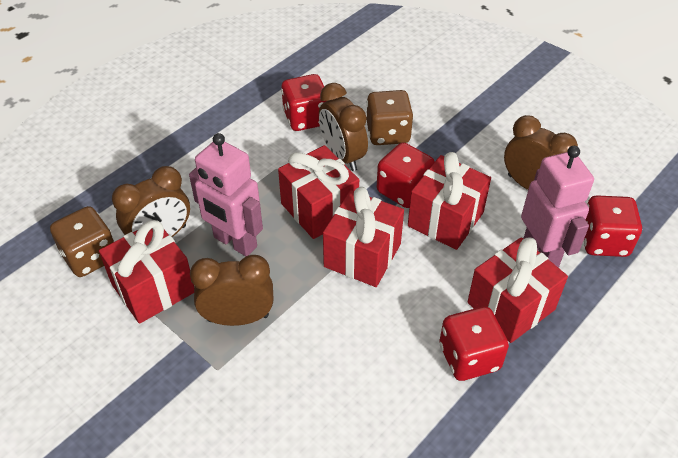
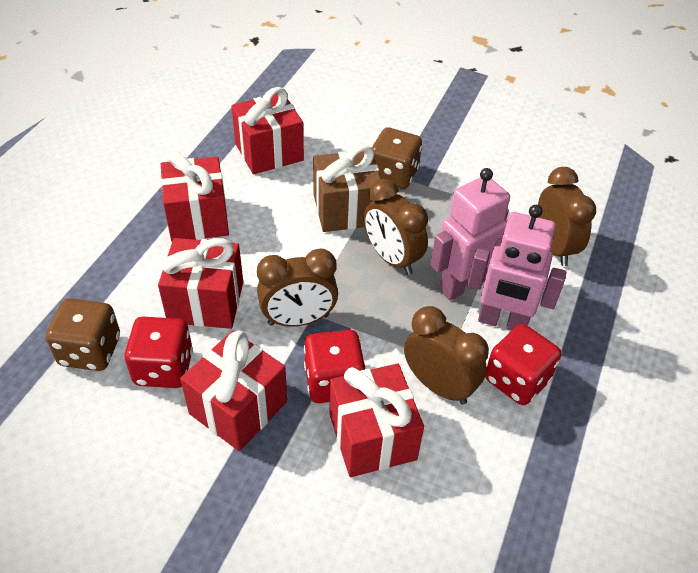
brown gift: 0 -> 1
red dice: 4 -> 3

